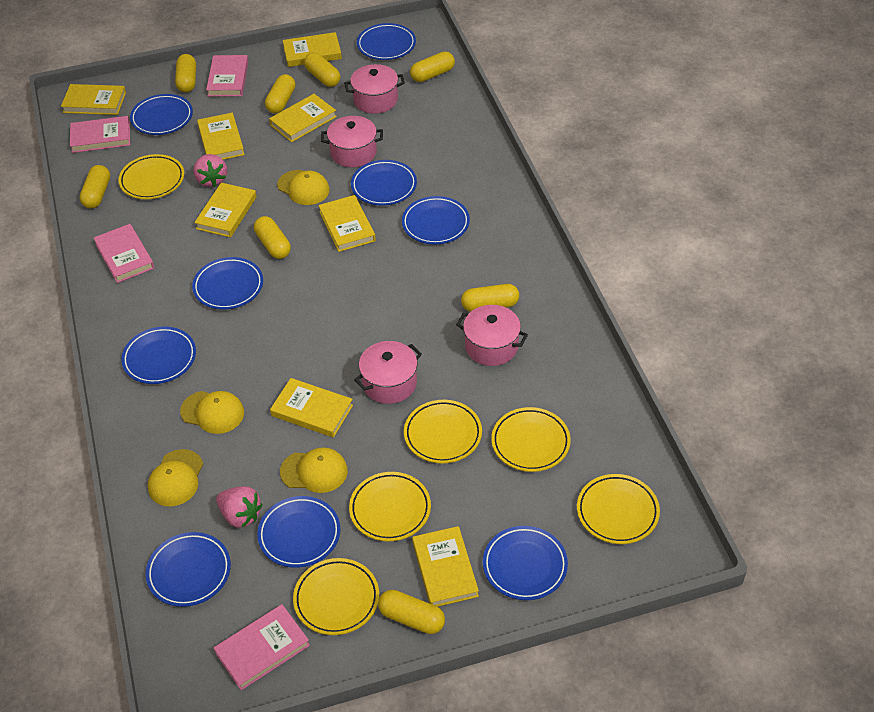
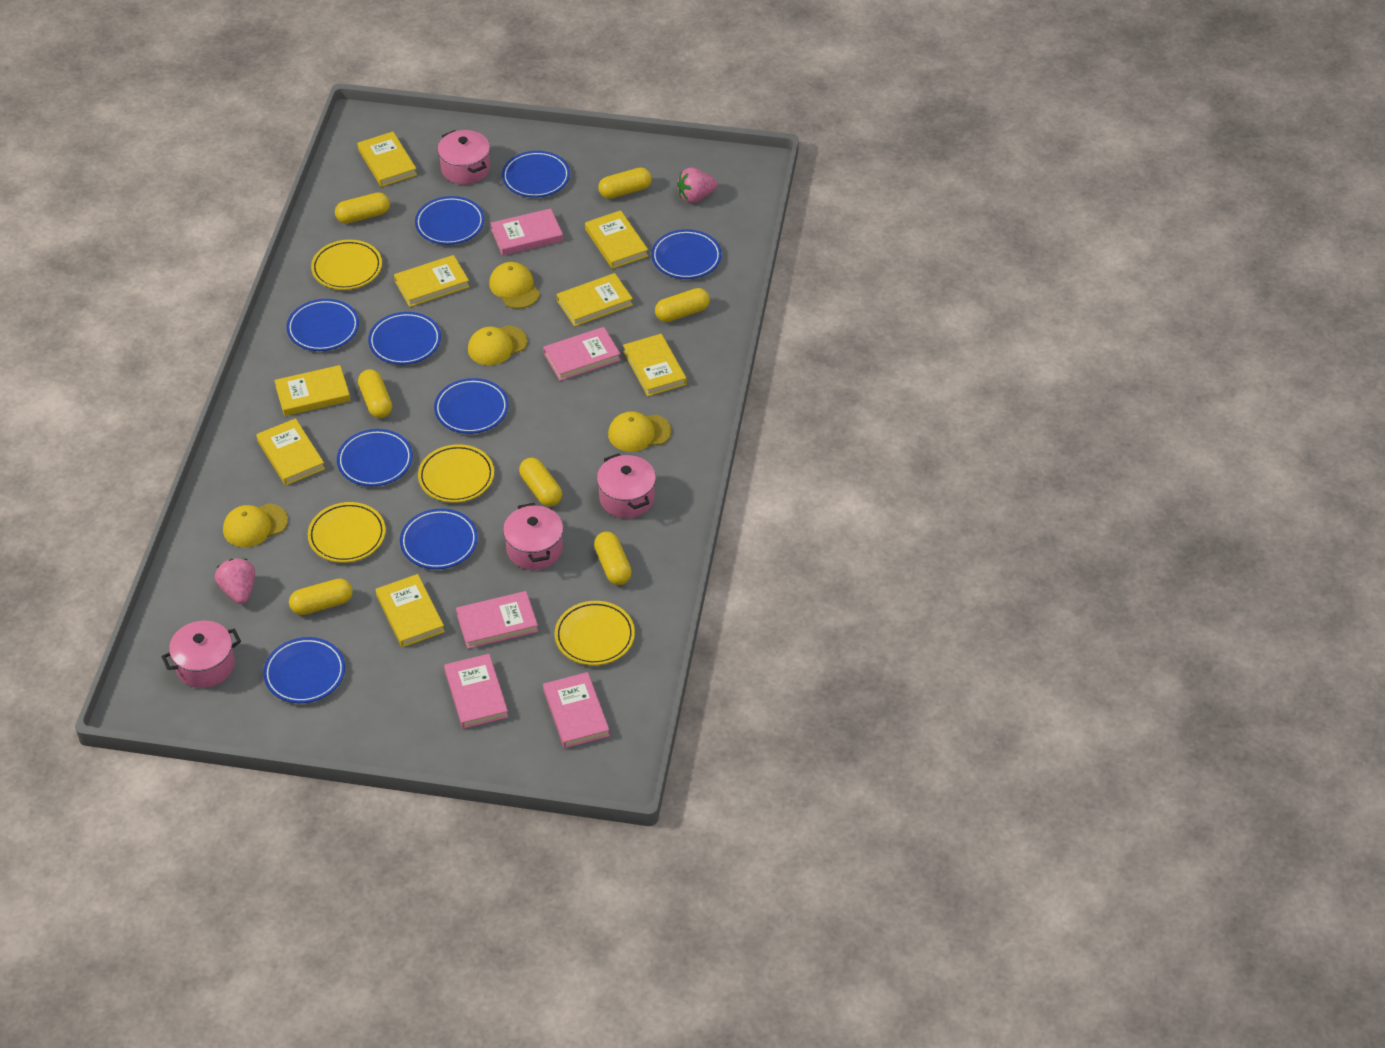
pink book: 4 -> 5
yellow capsule: 8 -> 7
yellow plate: 6 -> 4

